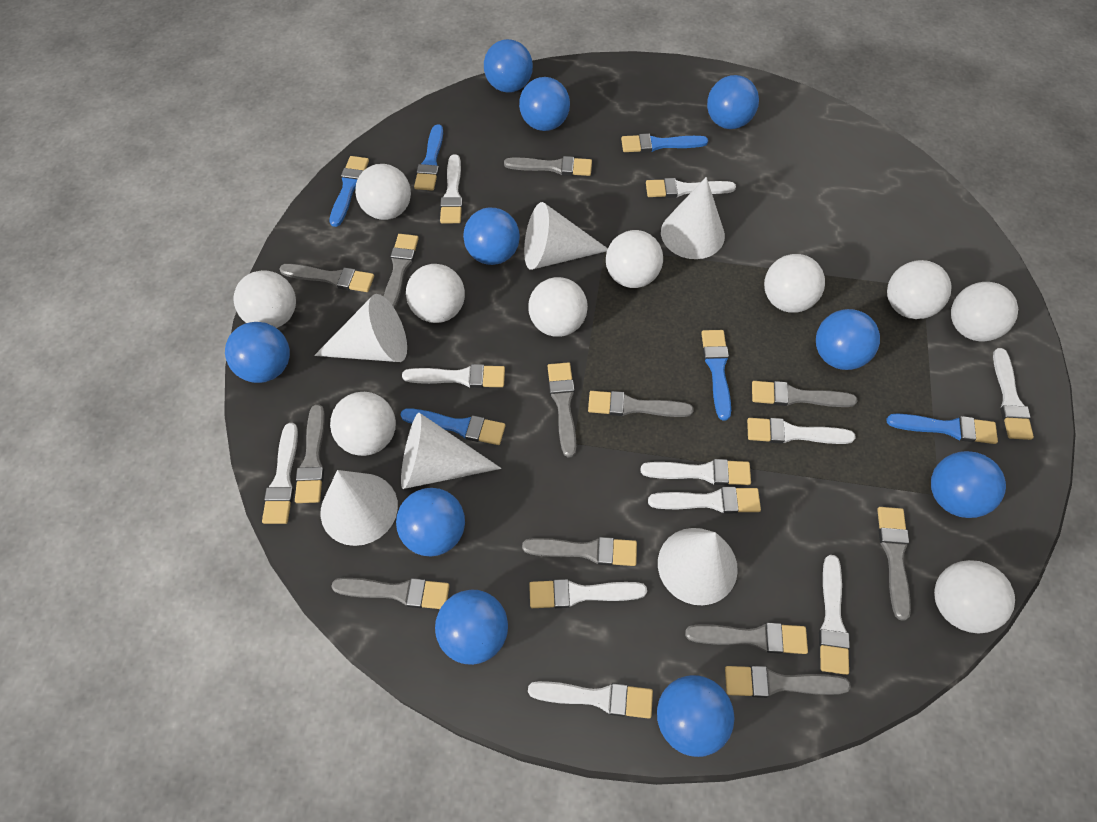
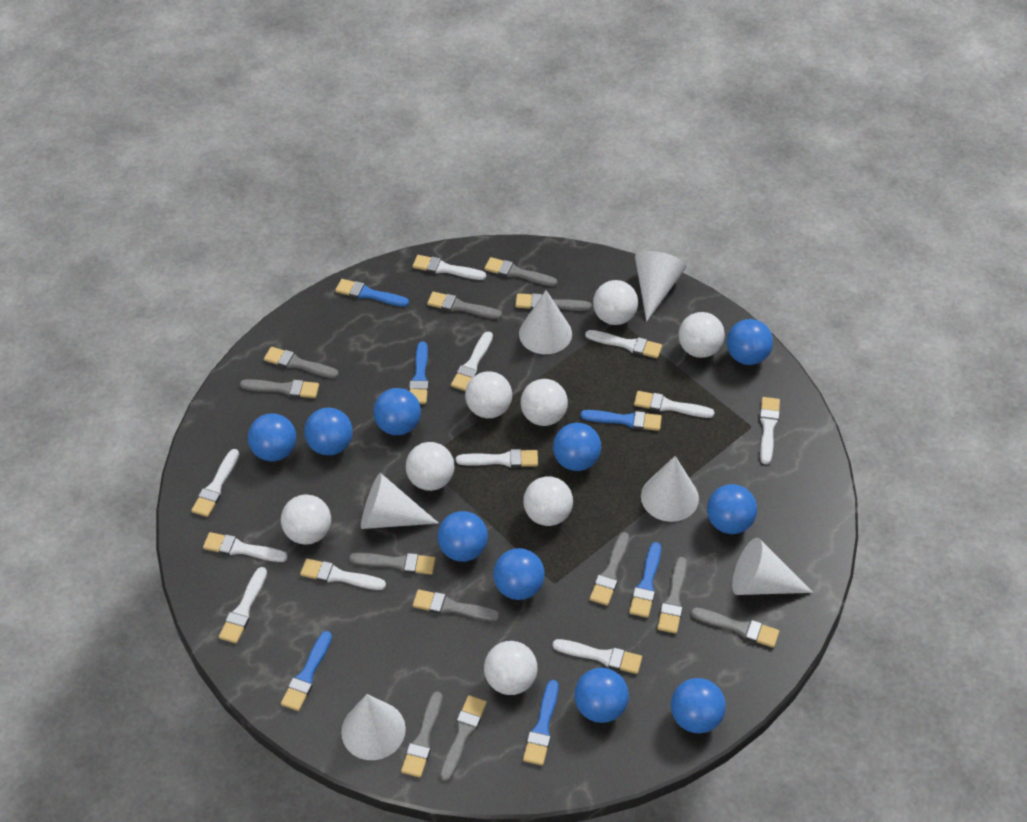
white ball: 10 -> 8

